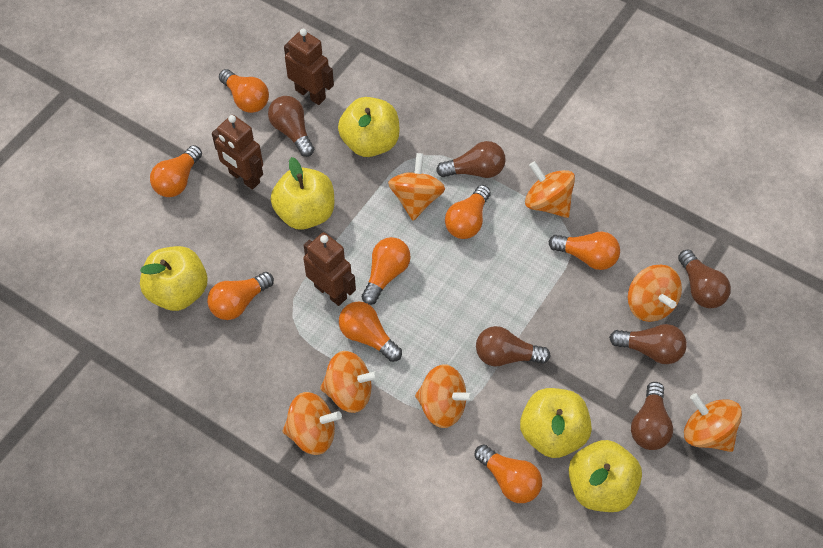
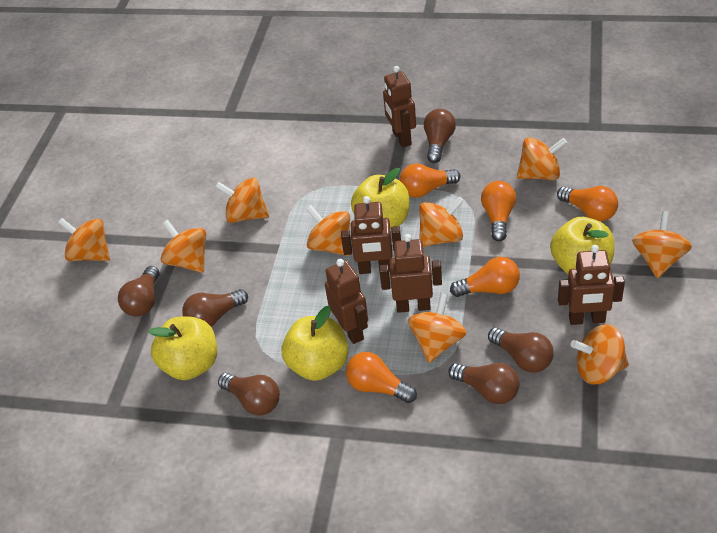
brown robot: 3 -> 5
orange light bulb: 8 -> 5
orange spinning top: 7 -> 9
yellow apple: 5 -> 4

